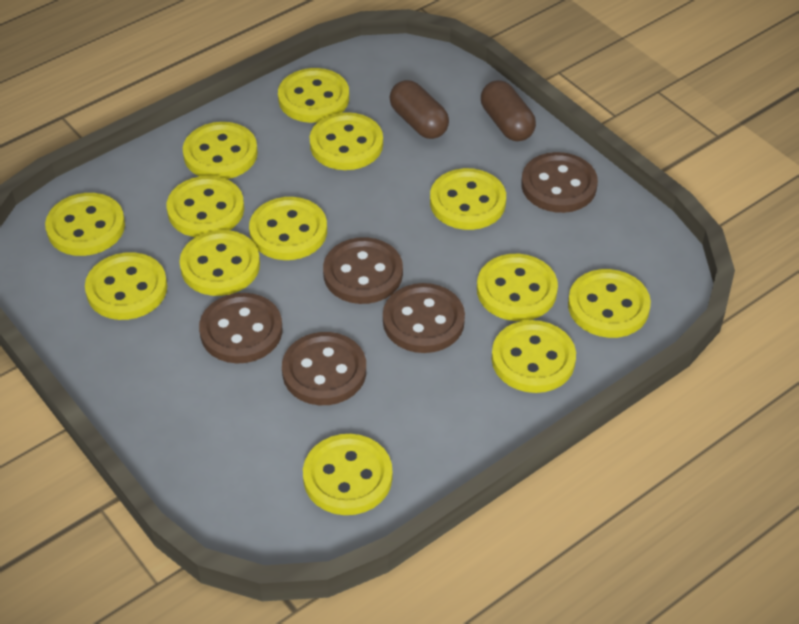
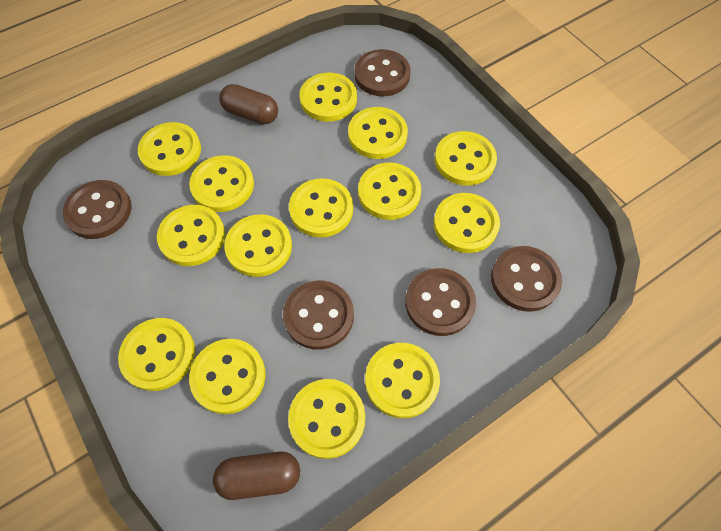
yellow button: 13 -> 14

